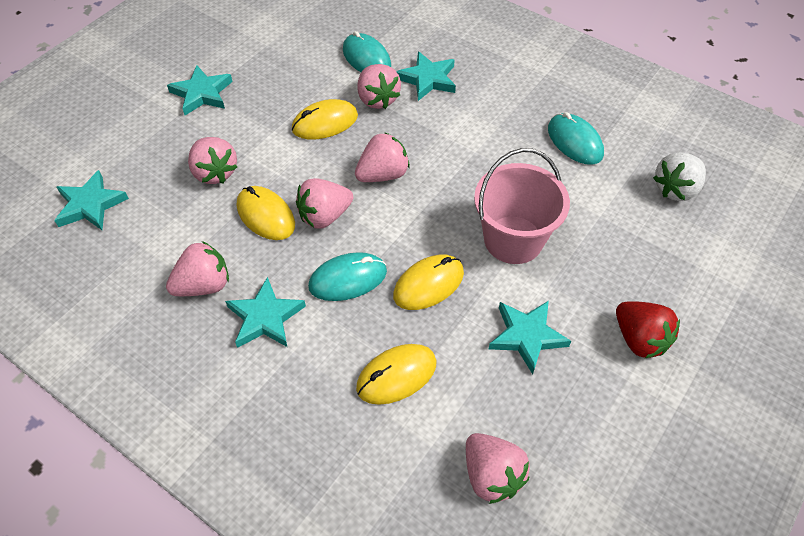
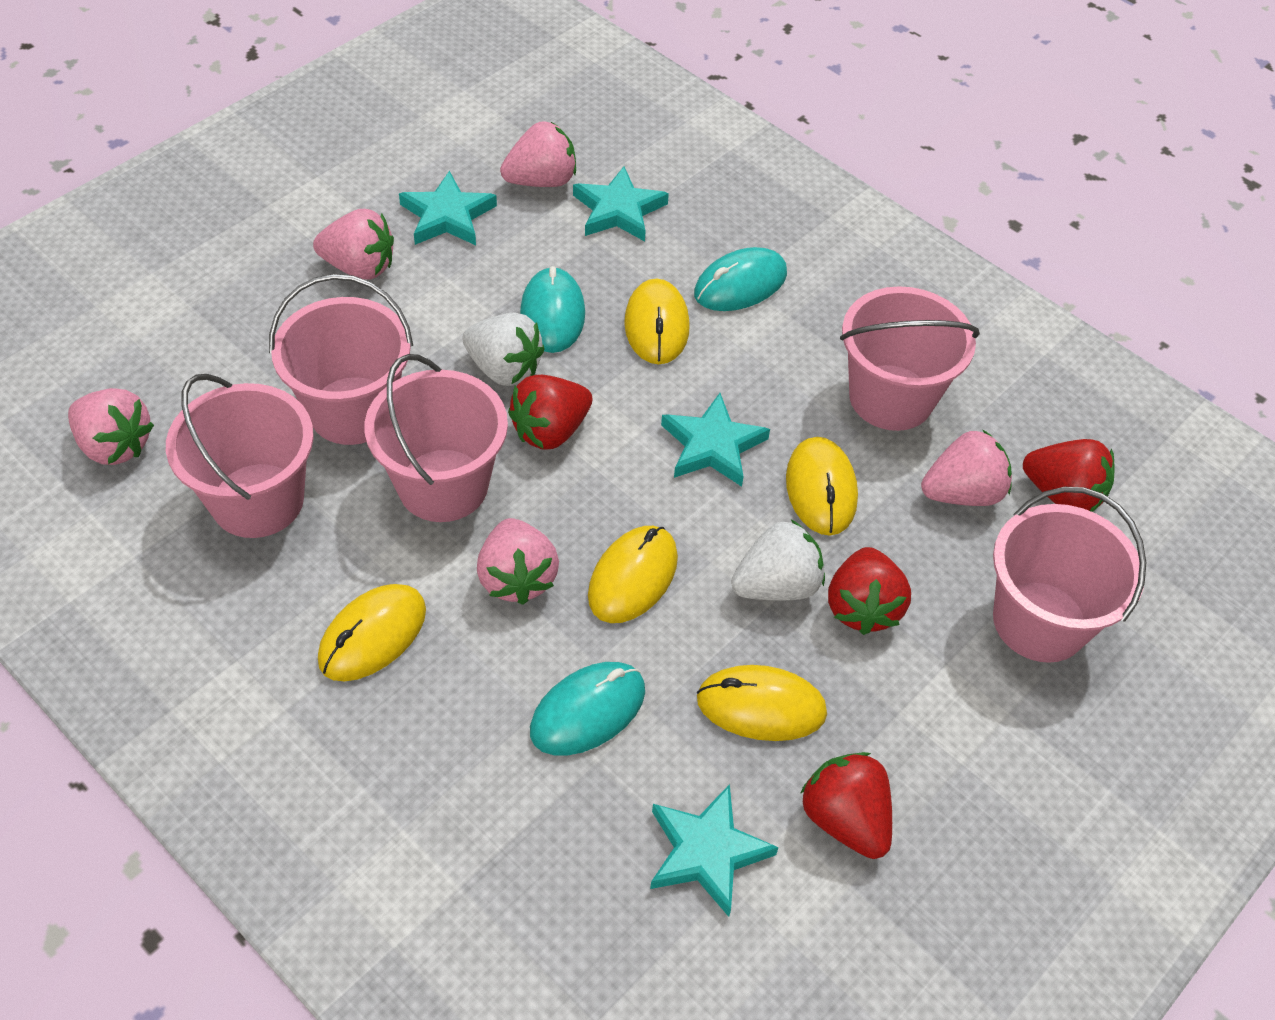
pink bucket: 1 -> 5
pink strawberry: 6 -> 5
red strawberry: 1 -> 4
turquoise star: 5 -> 4
white strawberry: 1 -> 2
yellow mouse: 4 -> 5

